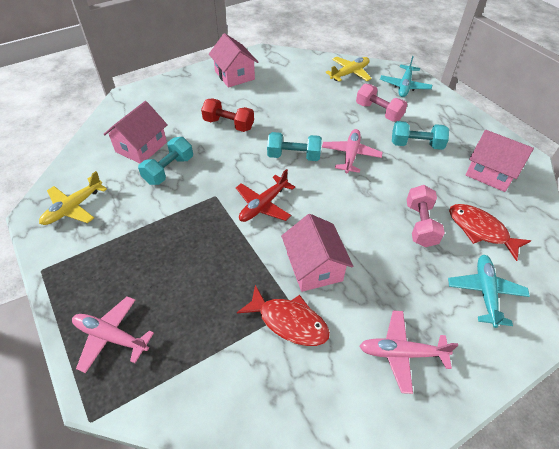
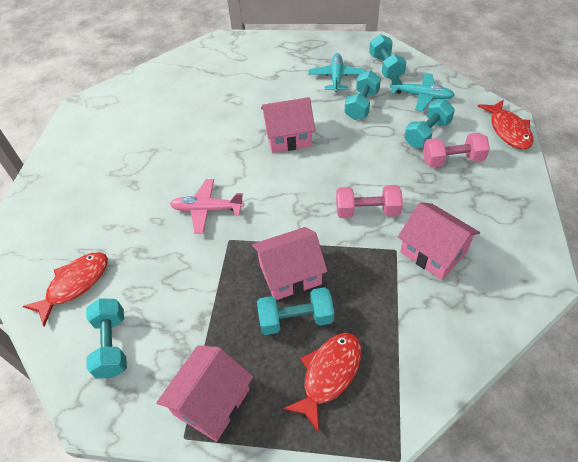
pink plane: 3 -> 1
red dumbbell: 1 -> 0
red fish: 2 -> 3
red plane: 1 -> 0
turquoise dumbbell: 3 -> 5
yellow plane: 2 -> 0

